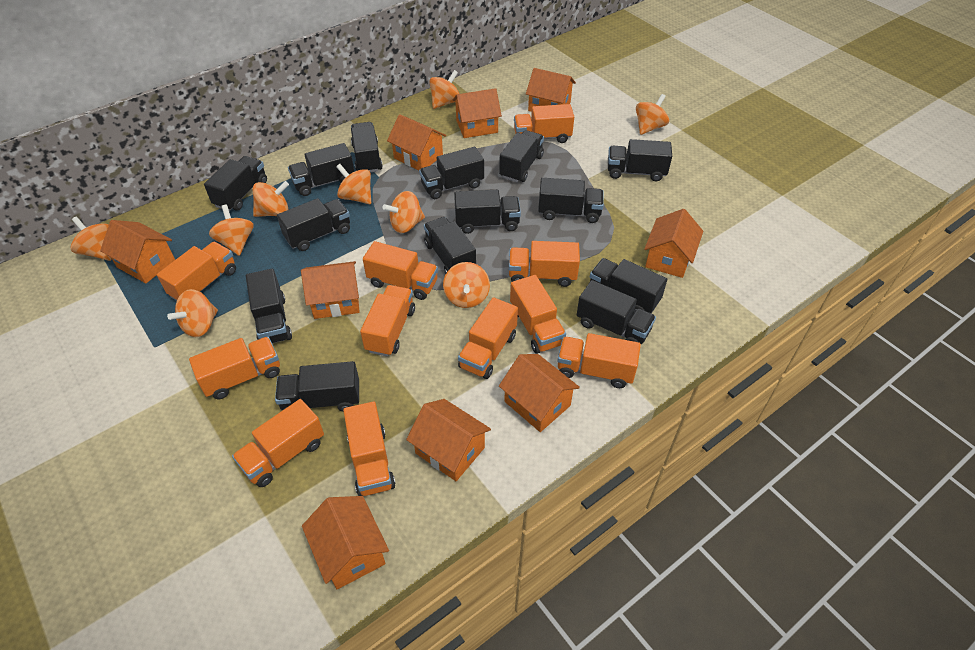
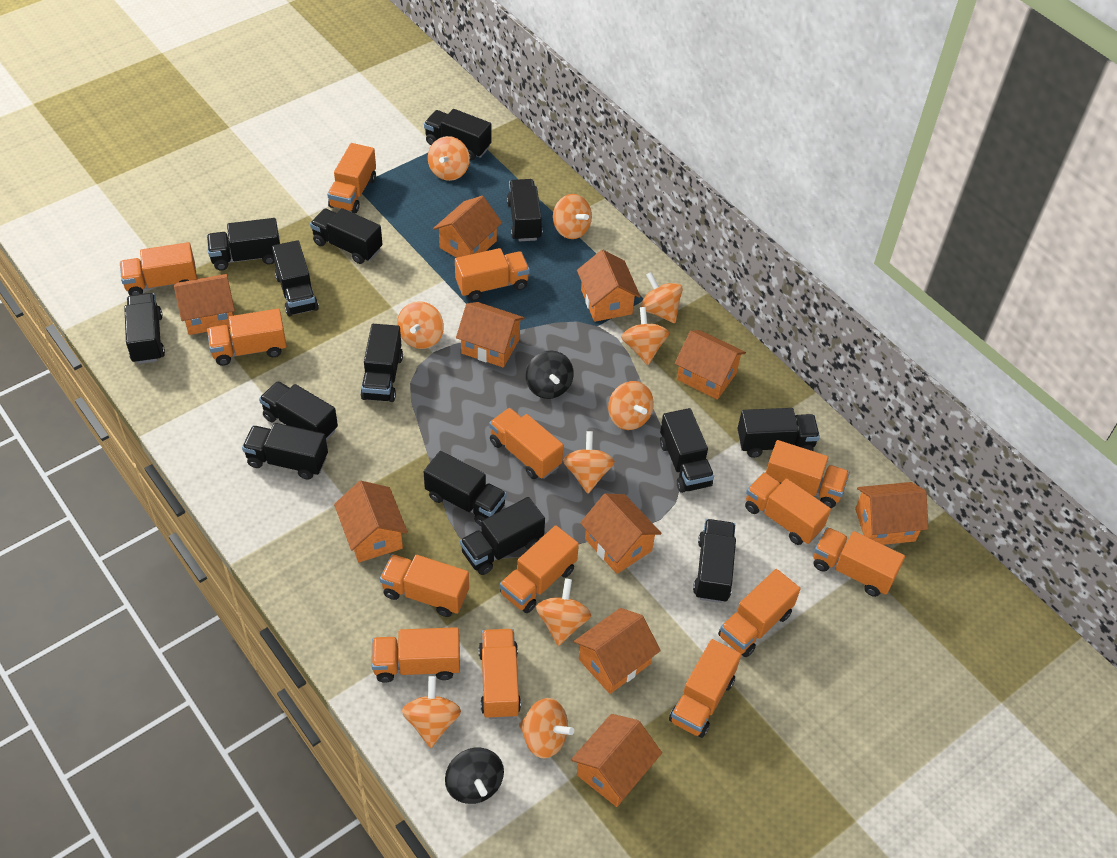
black spinning top: 0 -> 2
orange house: 9 -> 10
orange spinning top: 9 -> 10
orange truck: 11 -> 14

